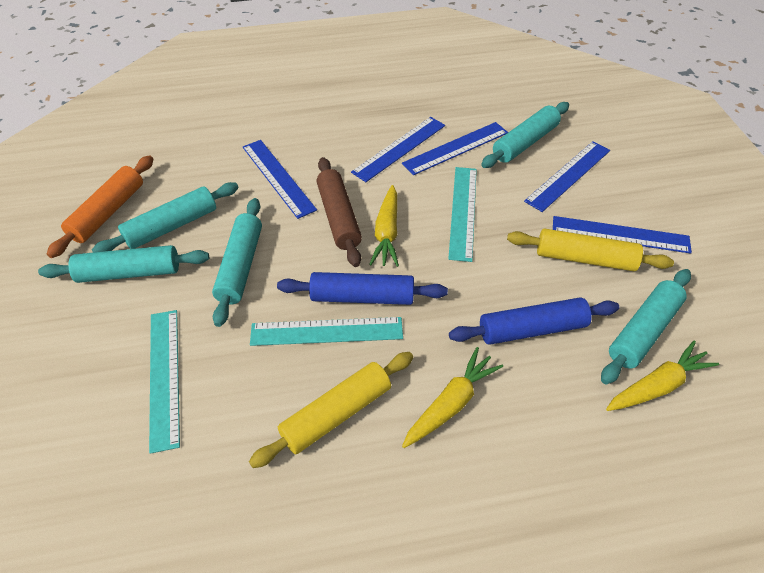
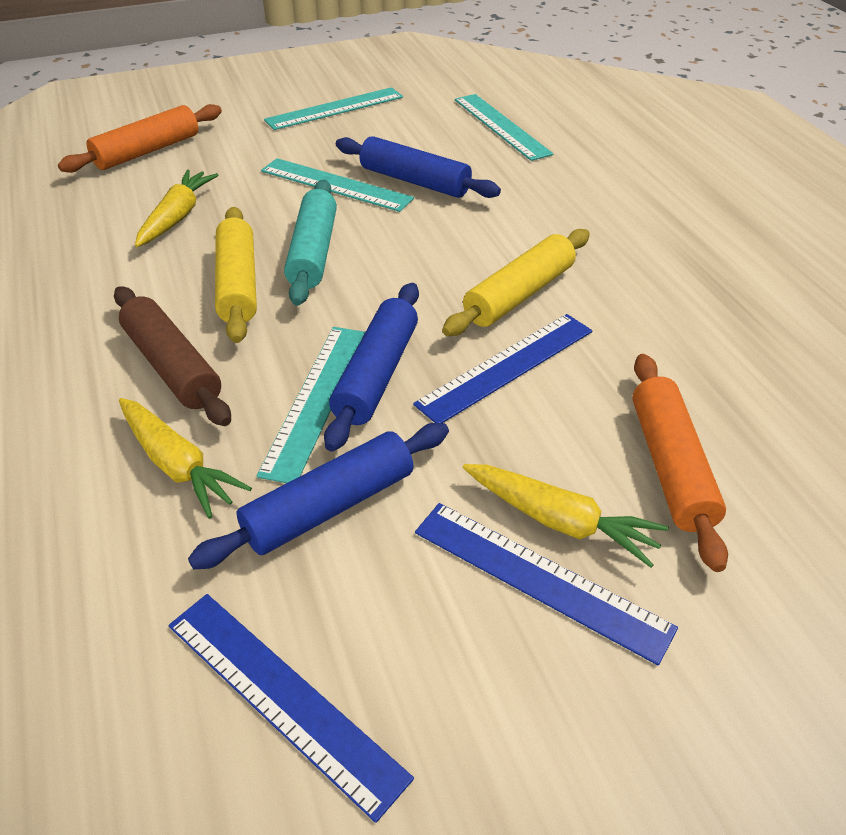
blue rolling pin: 2 -> 3
blue ruler: 5 -> 3
orange rolling pin: 1 -> 2
turquoise rolling pin: 5 -> 1
turquoise ruler: 3 -> 4

